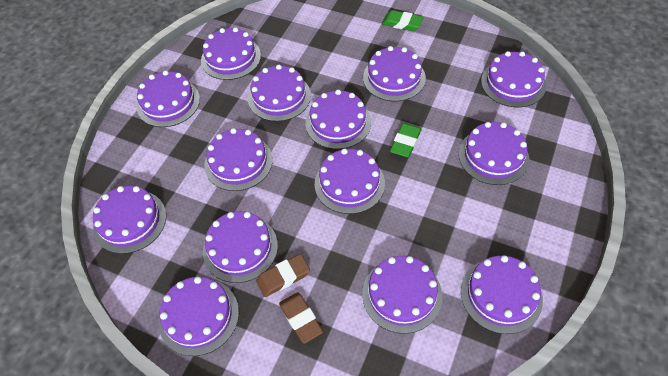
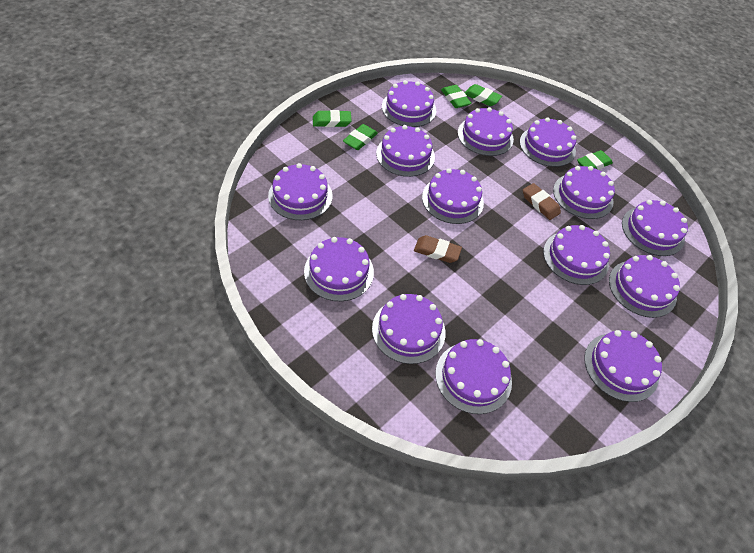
green eraser: 2 -> 5

